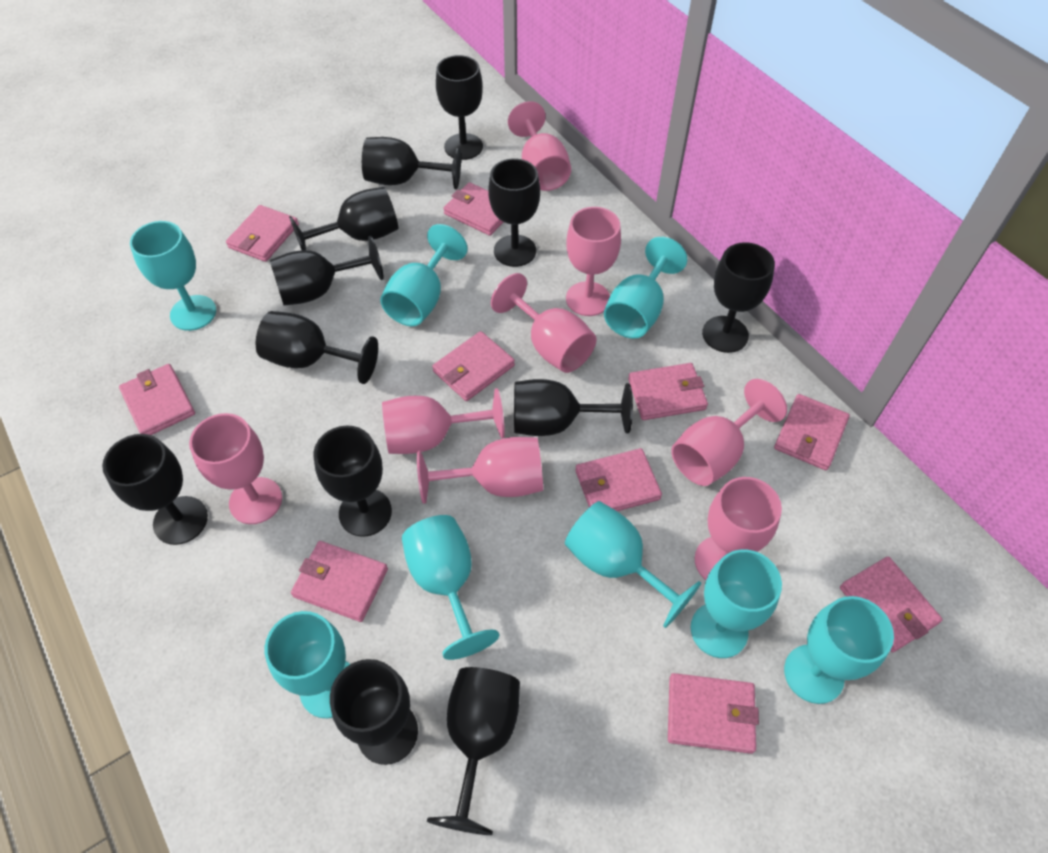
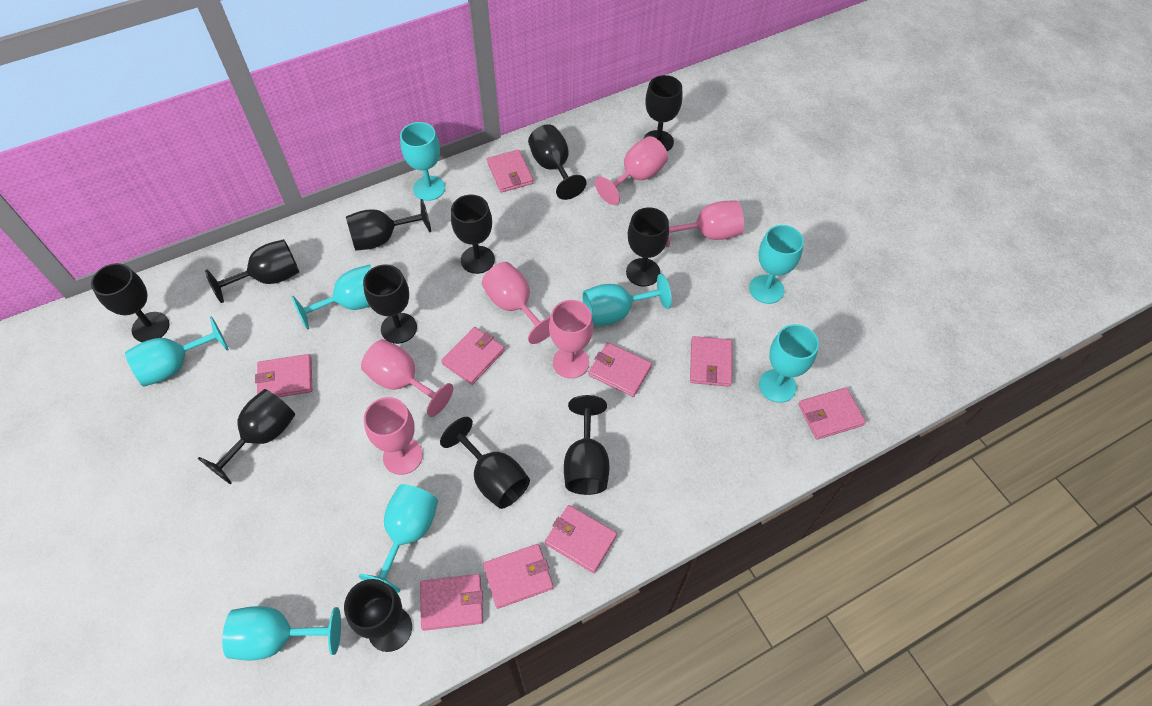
pink goblet: 8 -> 6
pink wallet: 10 -> 9

